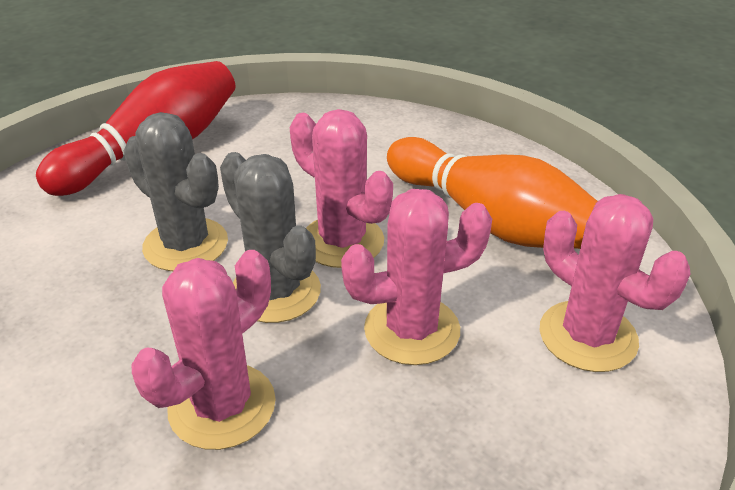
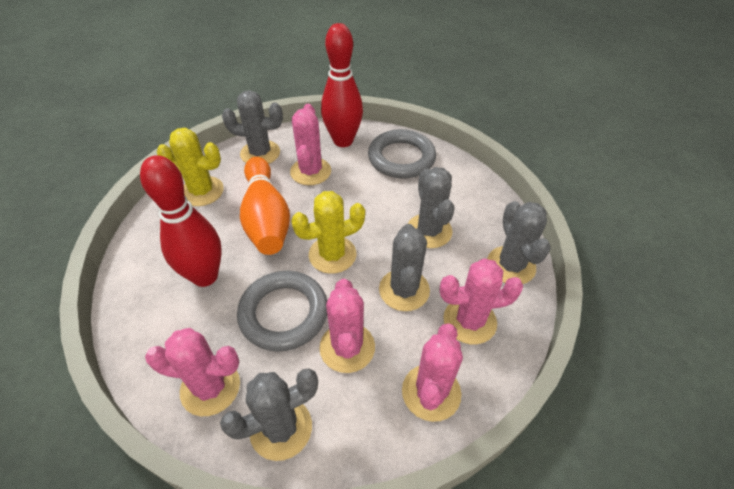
grey cactus: 2 -> 5
grey ring: 0 -> 2
pink cactus: 4 -> 5
red bowling pin: 1 -> 2
yellow cactus: 0 -> 2

